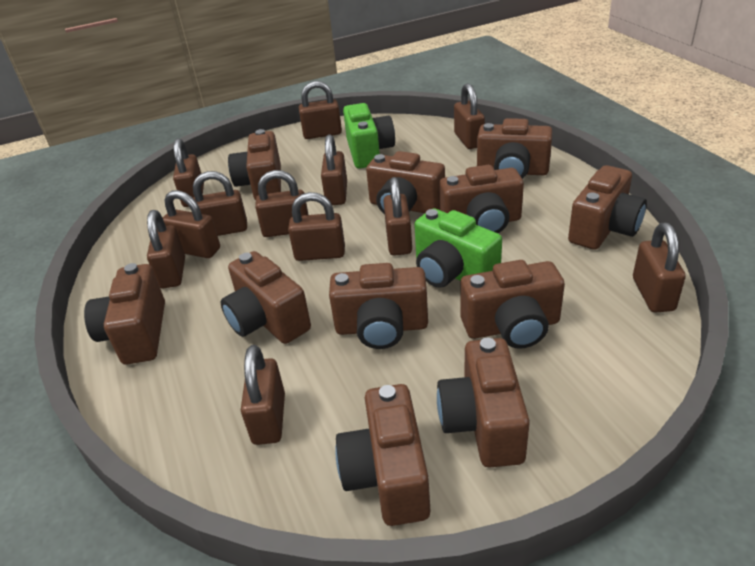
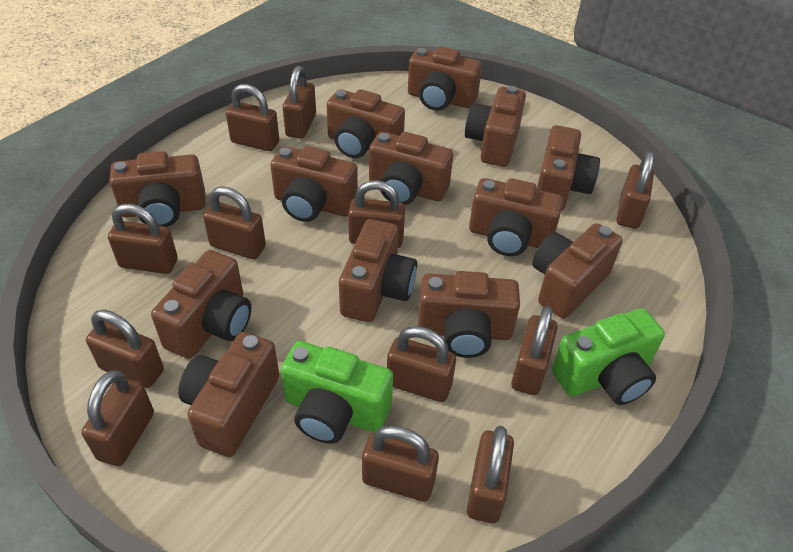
brown camera: 11 -> 13

